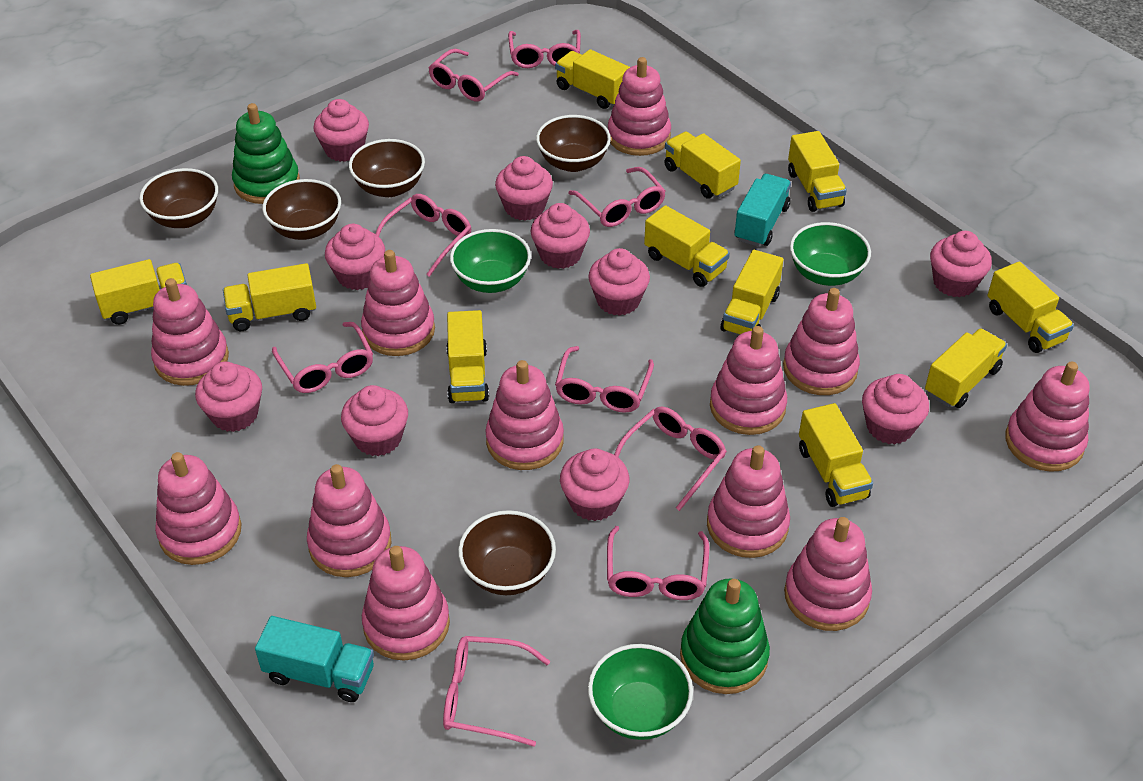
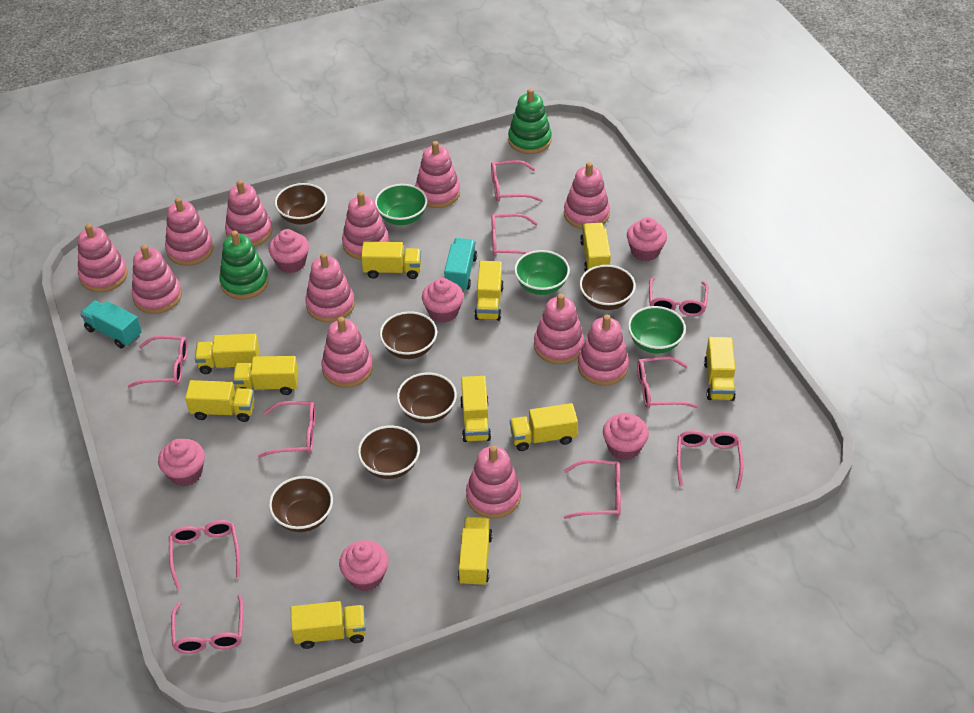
brown bowl: 5 -> 6
pink cupcake: 10 -> 6
pink glasses: 9 -> 10

